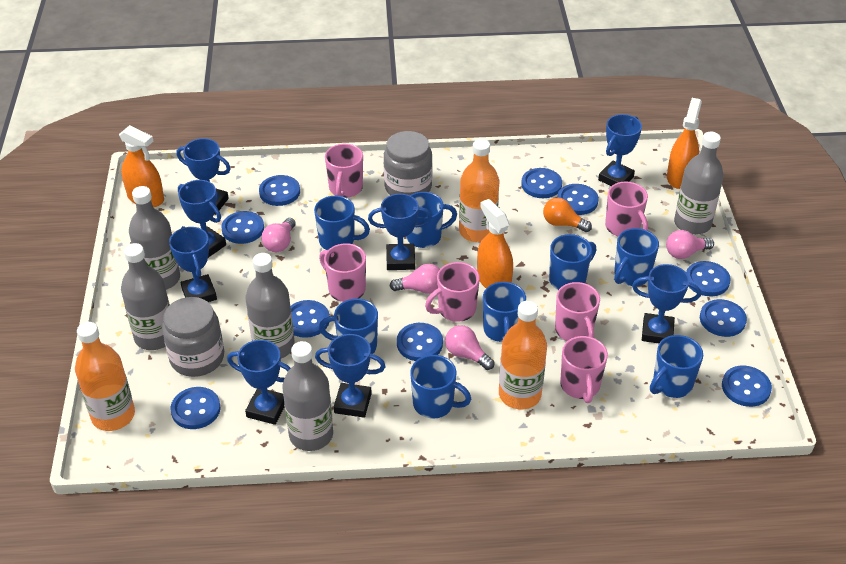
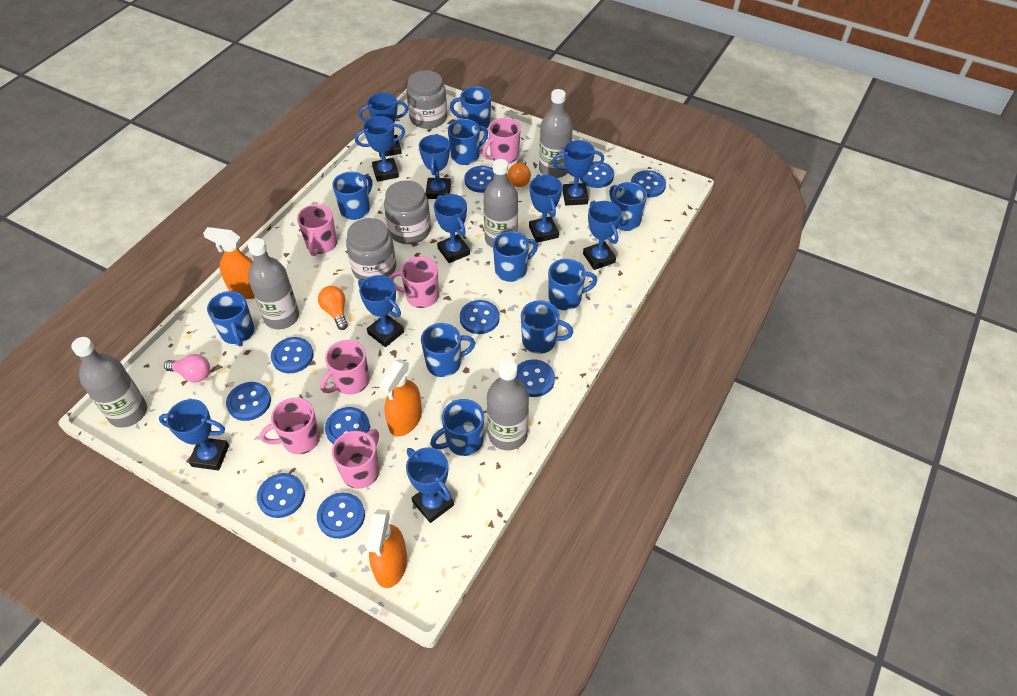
blue mug: 8 -> 10
blue trophy: 8 -> 10
grey jar: 2 -> 3
orange bottle: 3 -> 0
orange light bulb: 1 -> 2
pink light bulb: 4 -> 1

